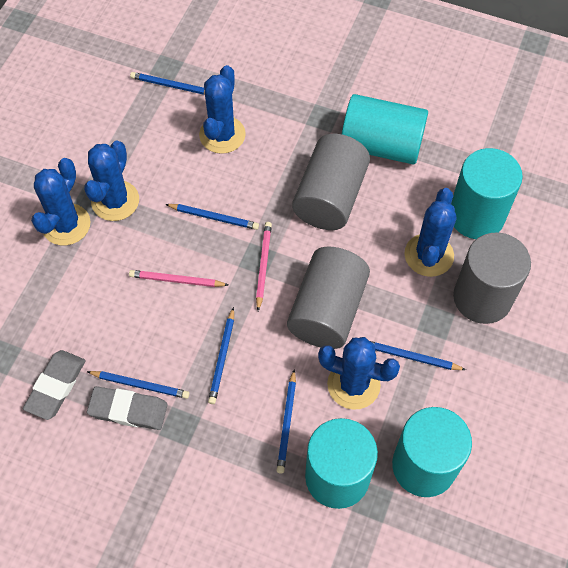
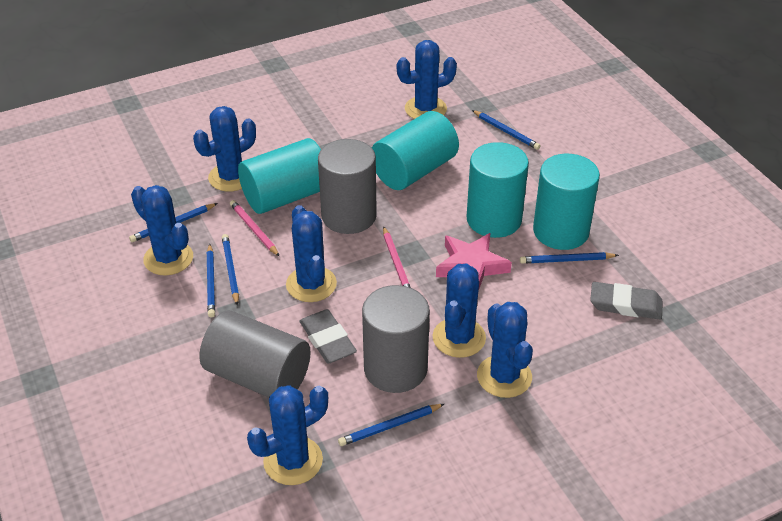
blue cactus: 5 -> 7
pink star: 0 -> 1

